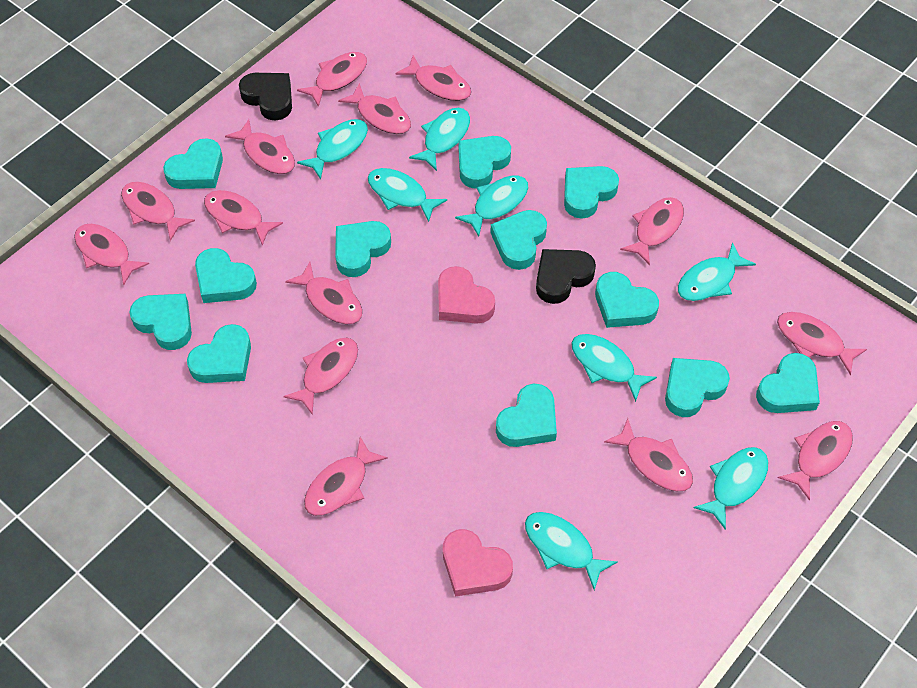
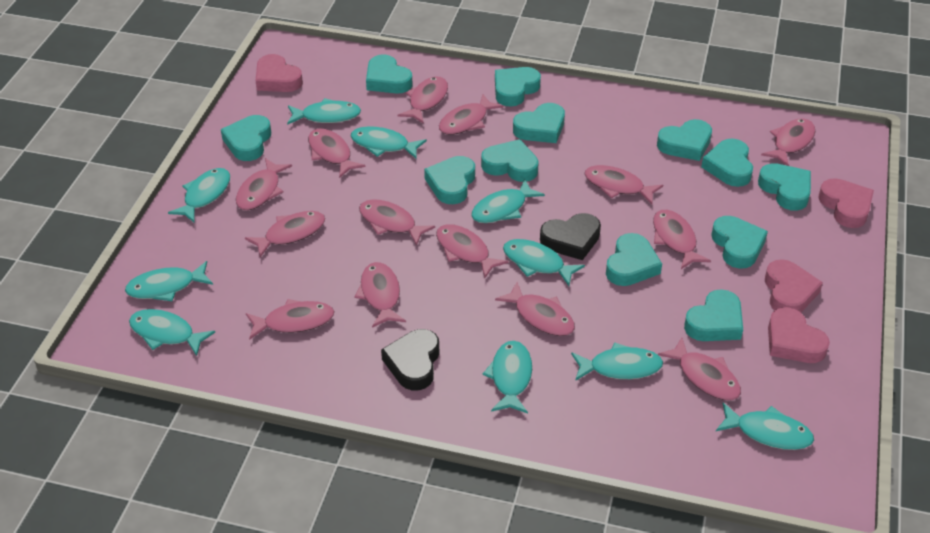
pink heart: 2 -> 4
turquoise fish: 8 -> 10

